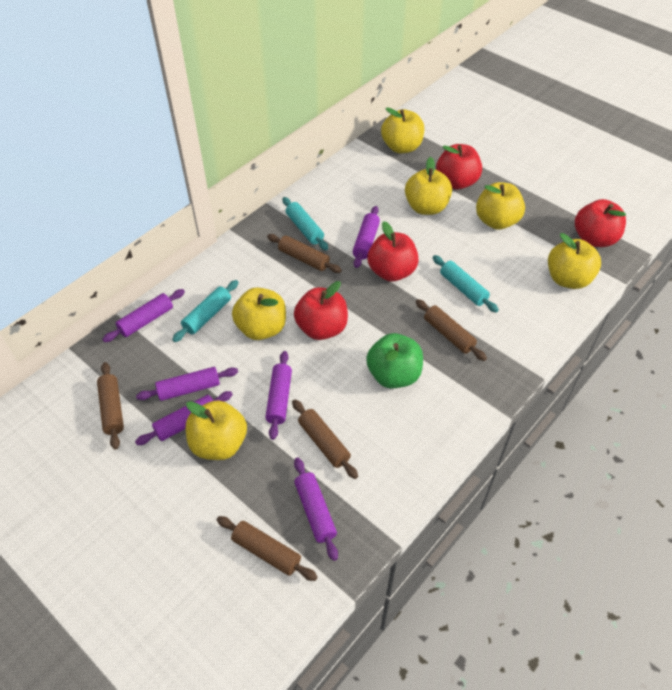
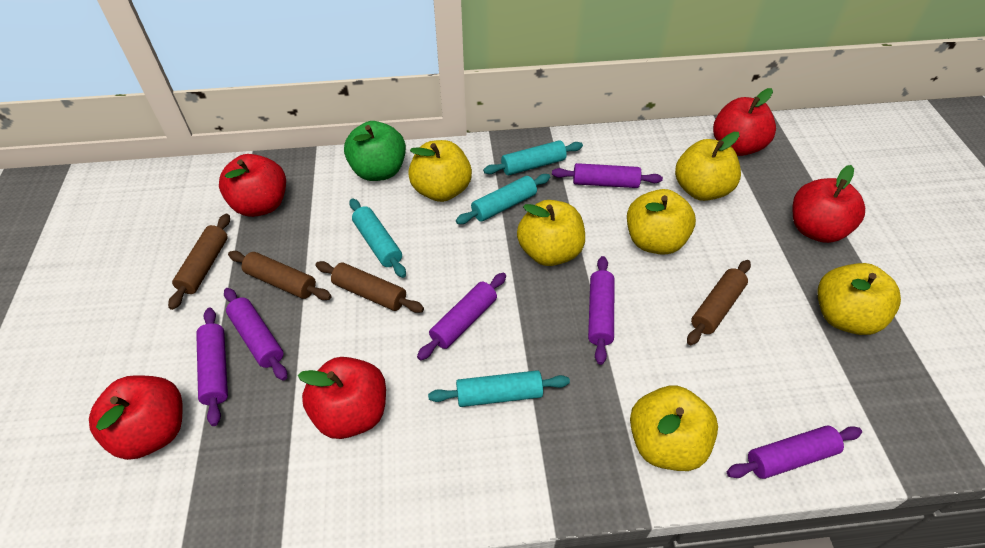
brown rolling pin: 5 -> 4
red apple: 4 -> 5
turquoise rolling pin: 3 -> 4

